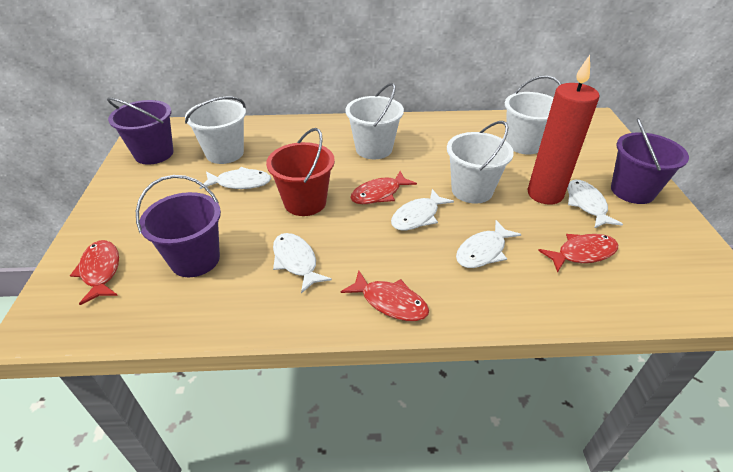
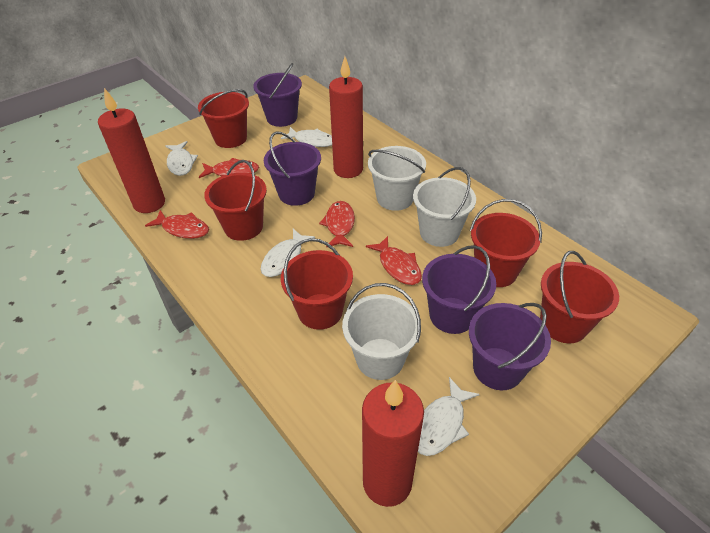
purple bucket: 3 -> 4
red bucket: 1 -> 5
red candle: 1 -> 3
white bucket: 4 -> 3
white fish: 5 -> 4

